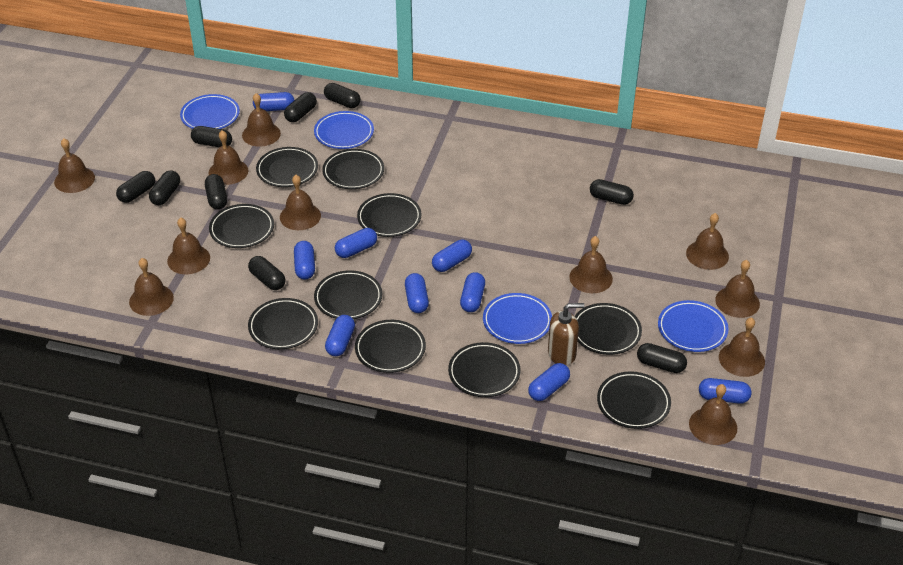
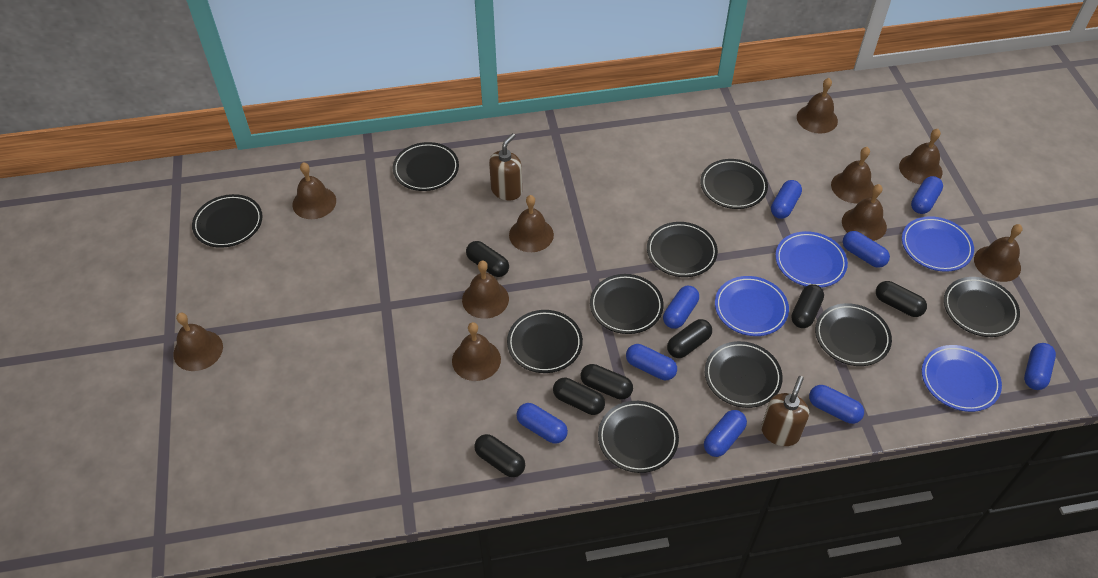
black capsule: 9 -> 7
brown bell: 11 -> 10
brown soap dispenser: 1 -> 2

